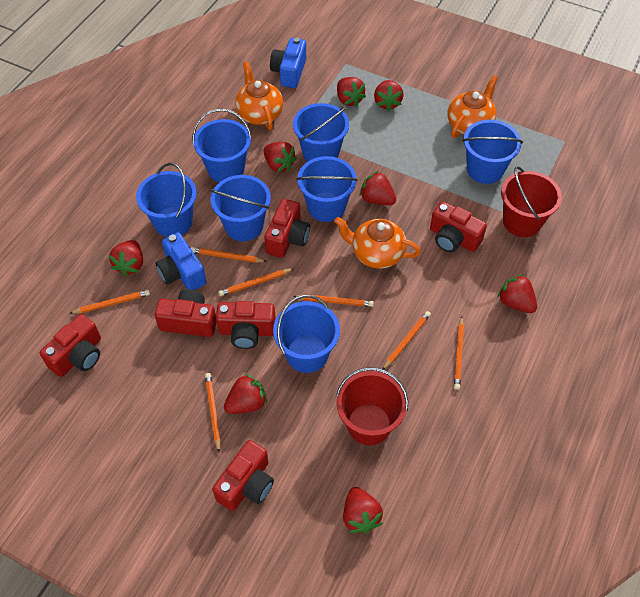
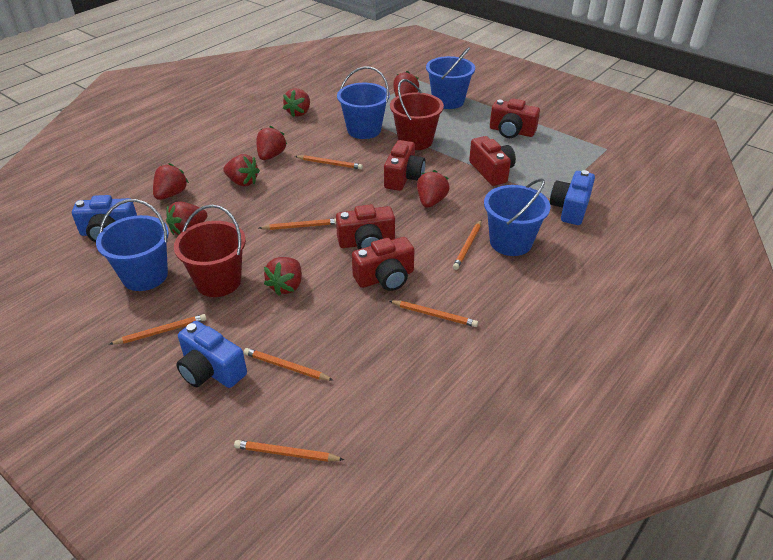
blue bucket: 7 -> 4
blue camera: 2 -> 3
orange teapot: 3 -> 0
red camera: 6 -> 5

